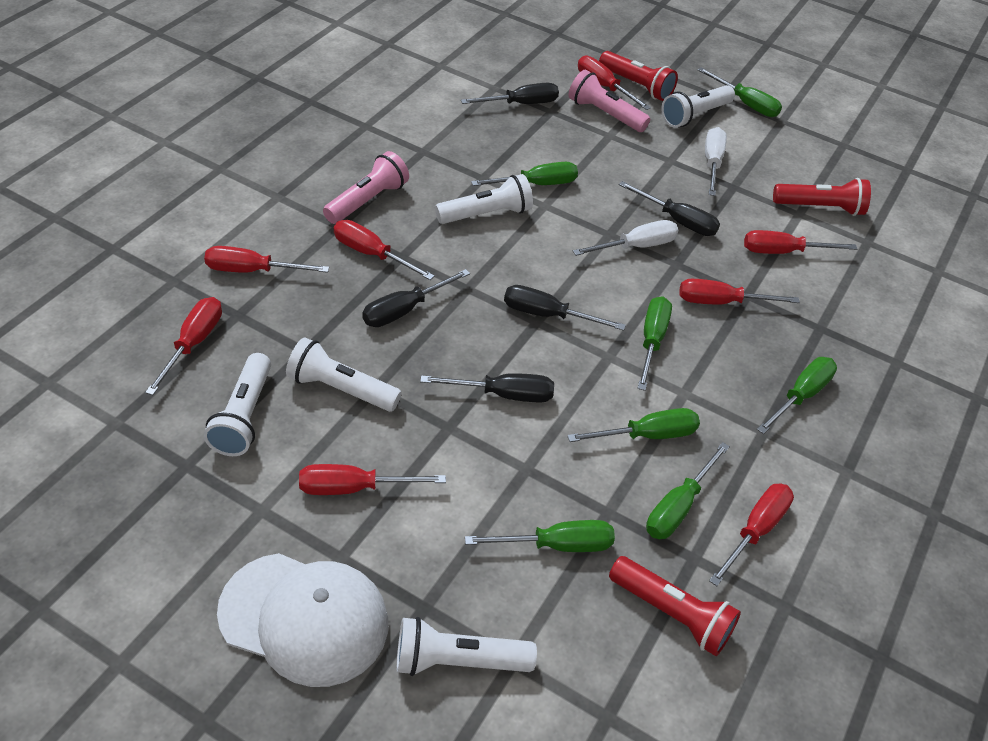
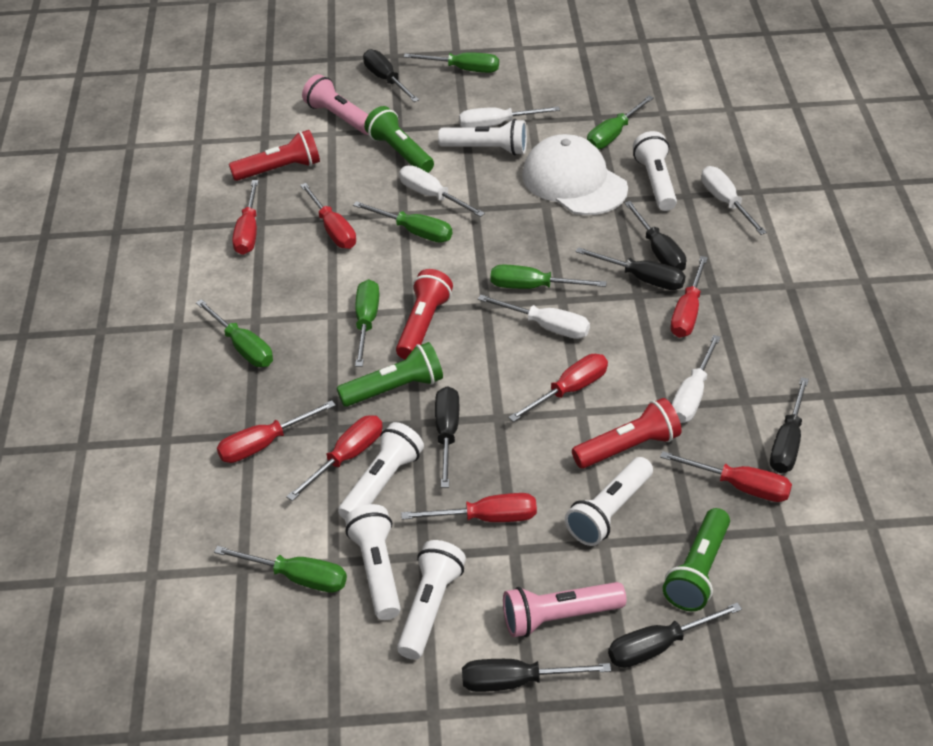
black screwdriver: 5 -> 7
green flashlight: 0 -> 3
white flashlight: 5 -> 6
white screwdriver: 2 -> 5

